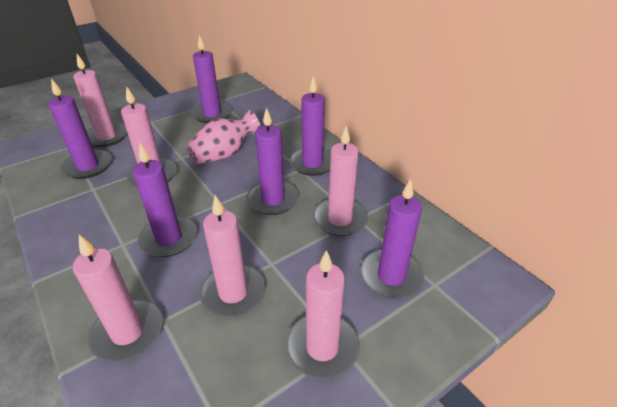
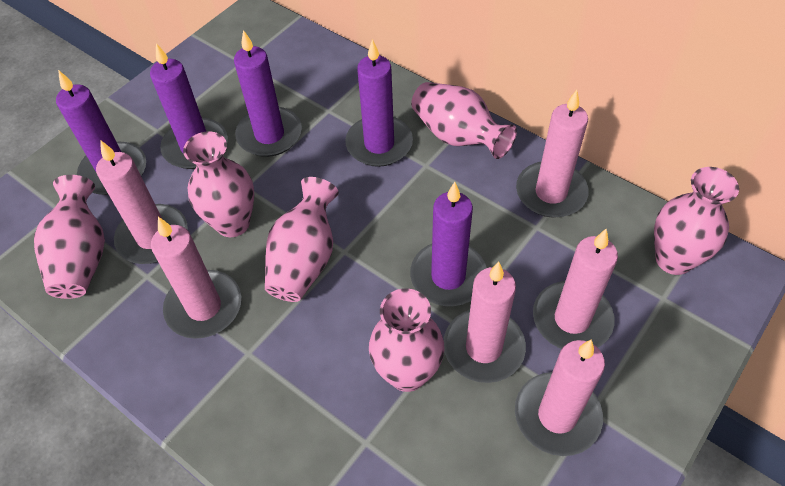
pink vase: 1 -> 6
purple candle: 6 -> 5

